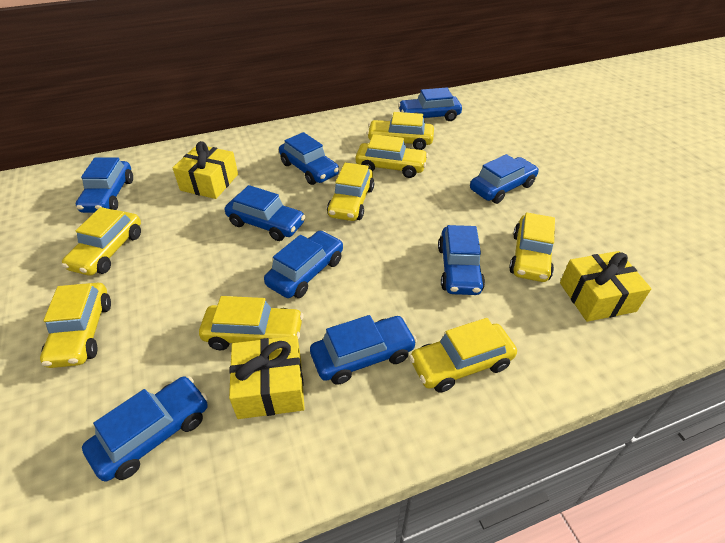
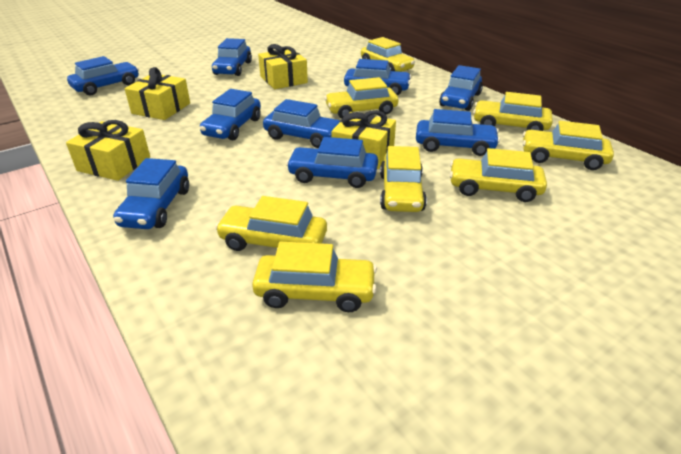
yellow gift: 3 -> 4

